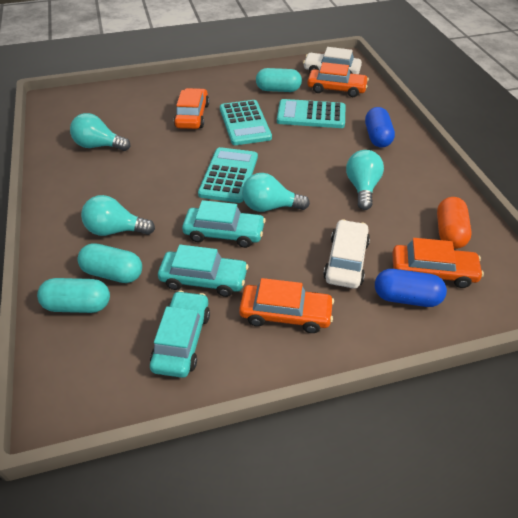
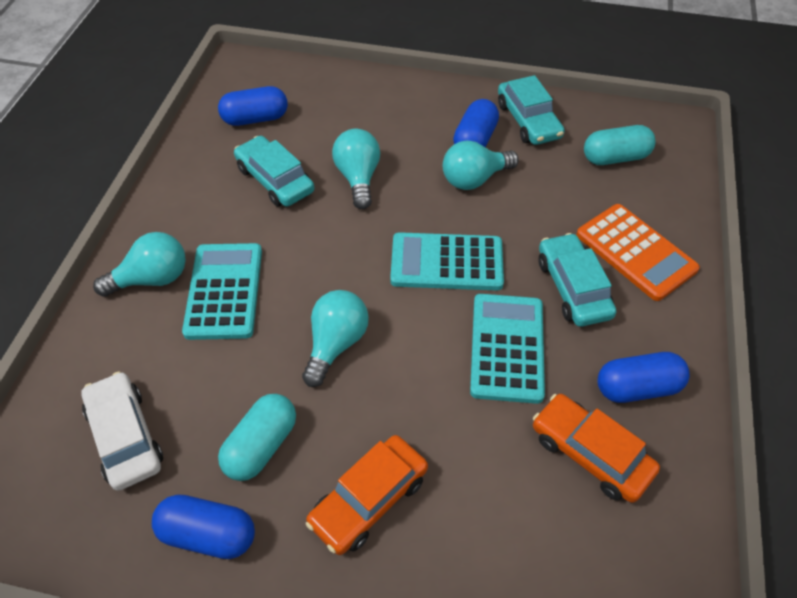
blue capsule: 2 -> 4
orange calculator: 0 -> 1
orange capsule: 1 -> 0
orange car: 4 -> 2
turquoise capsule: 3 -> 2
white car: 2 -> 1

